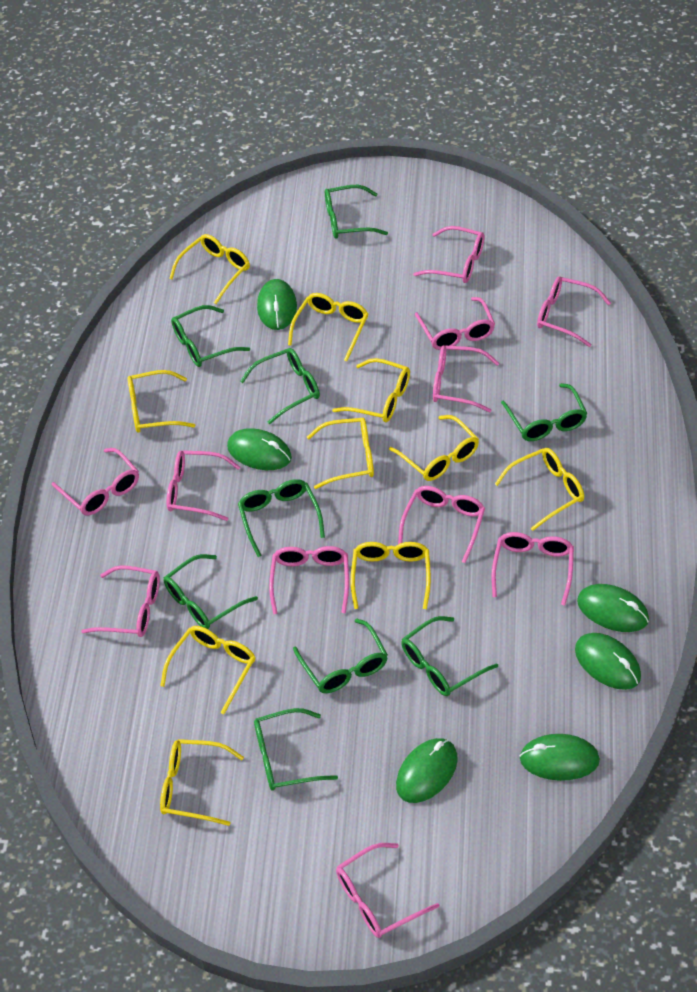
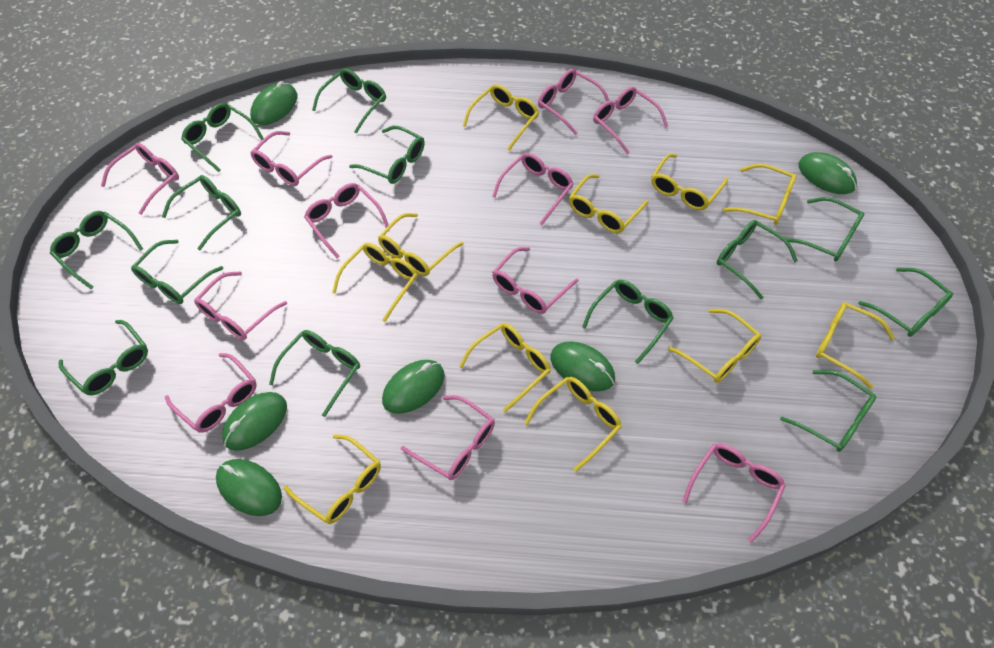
green glasses: 9 -> 13
yellow glasses: 10 -> 11

